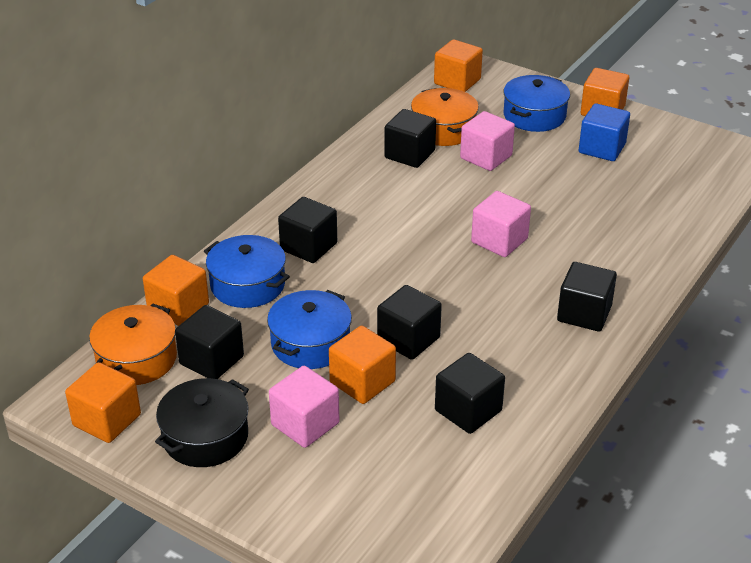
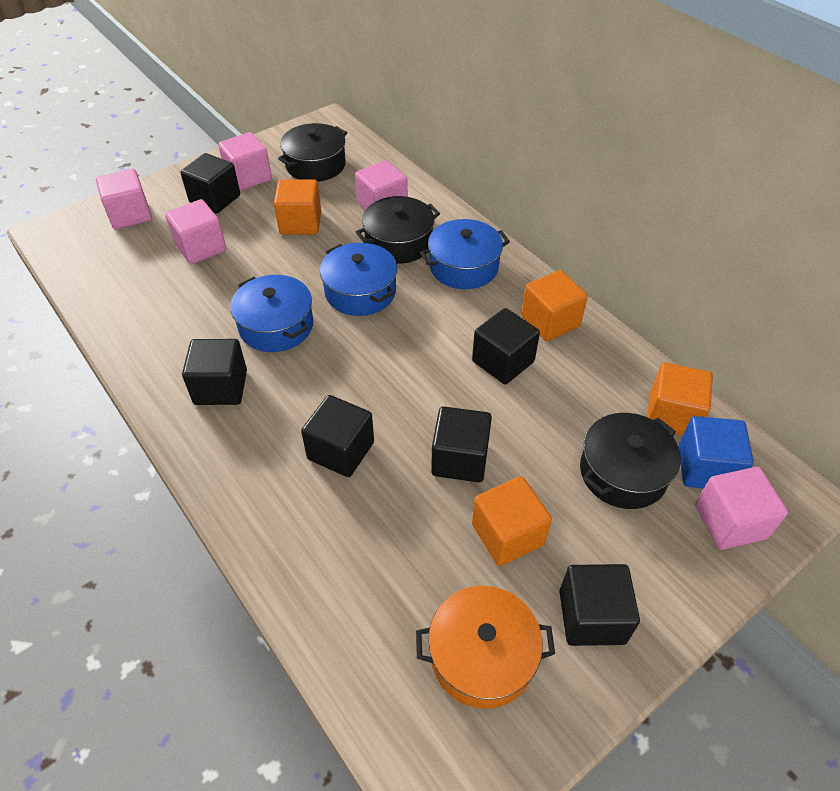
black pot: 1 -> 3
orange cube: 5 -> 4
orange pot: 2 -> 1
pink cube: 3 -> 5

